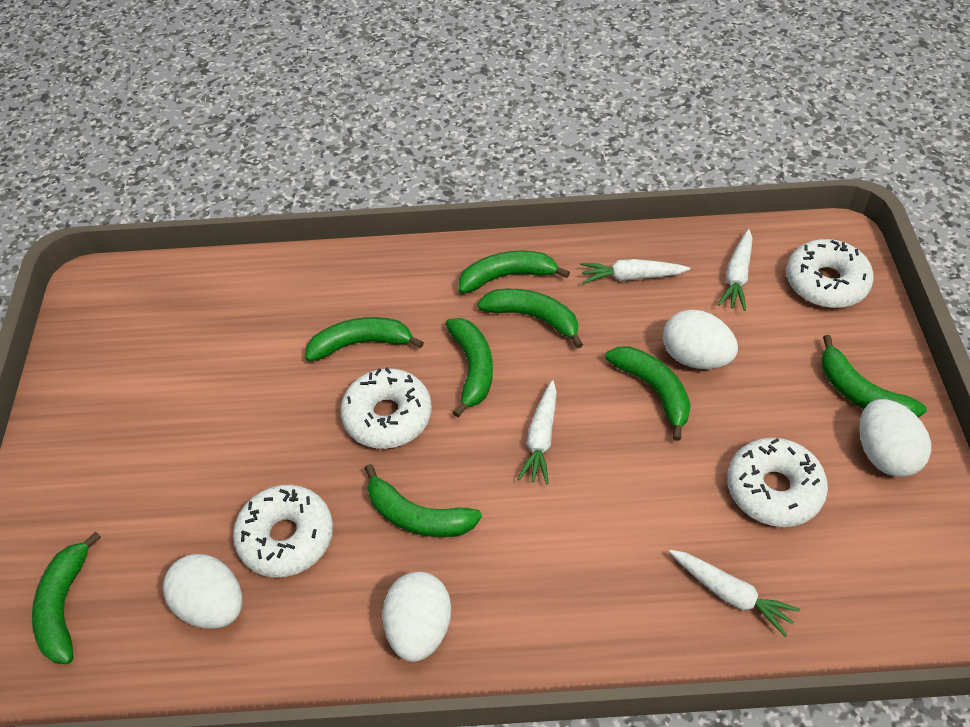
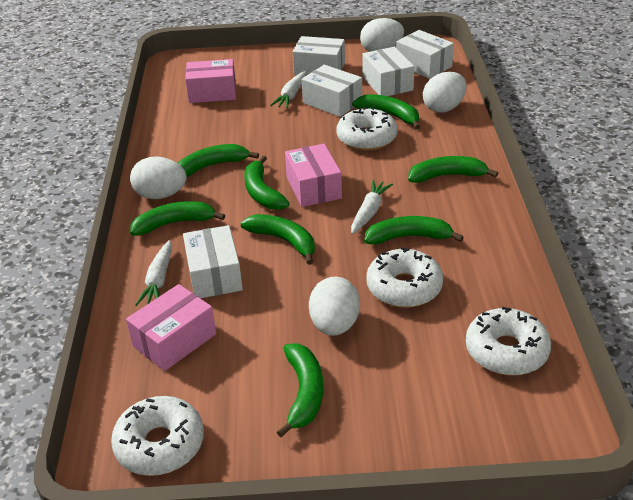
pink box: 0 -> 3
white box: 0 -> 5
white carrot: 4 -> 3

